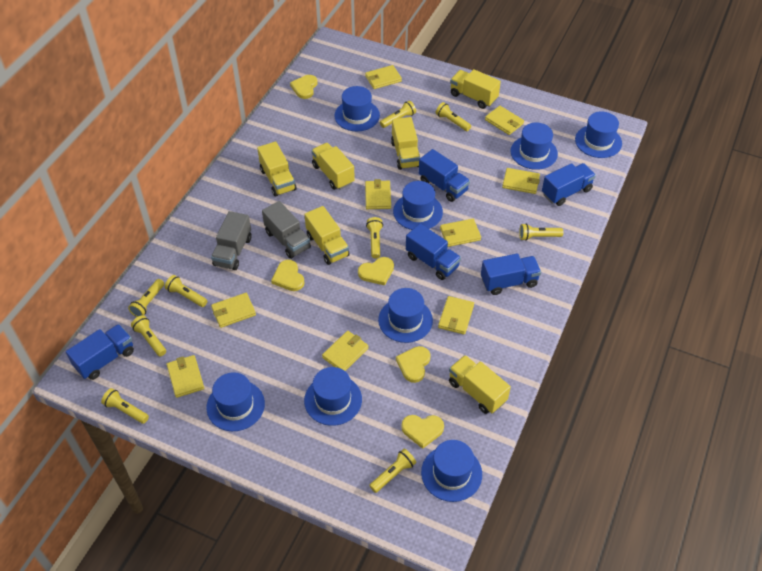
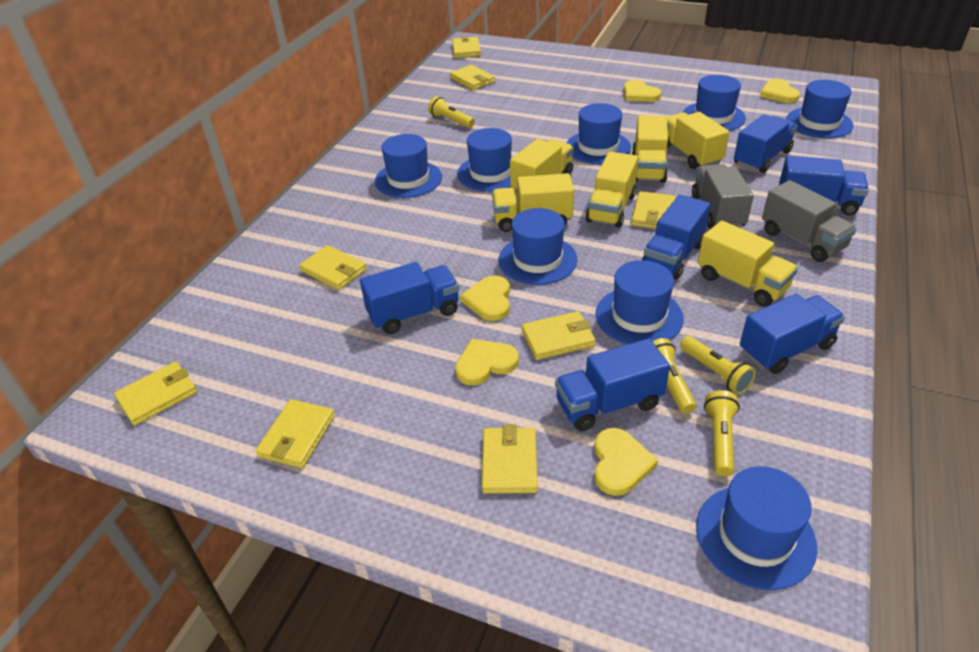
blue truck: 5 -> 6
yellow flashlight: 9 -> 4
yellow wallet: 9 -> 8

